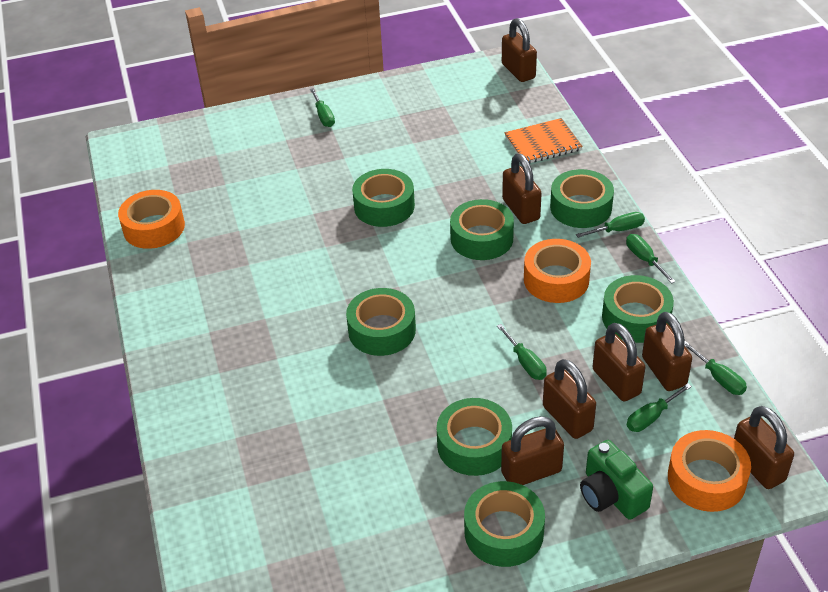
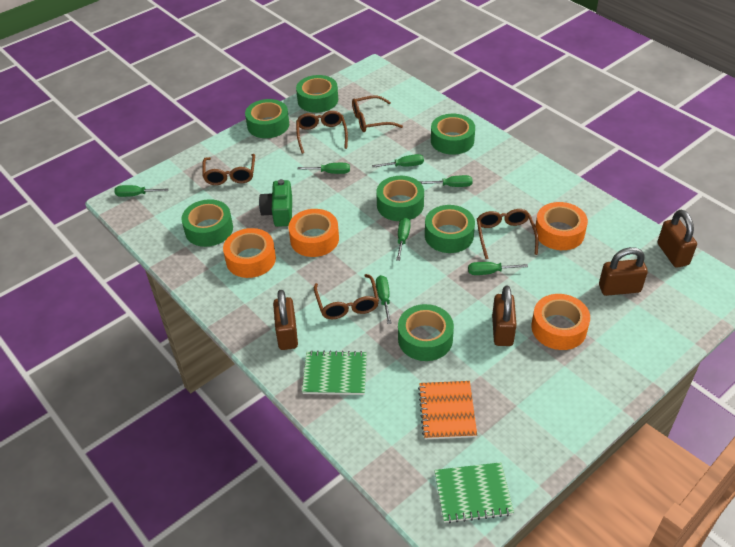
brown glasses: 0 -> 5
brown padlock: 7 -> 4
green notebook: 0 -> 2
green screwdriver: 6 -> 7
orange tape: 3 -> 4

